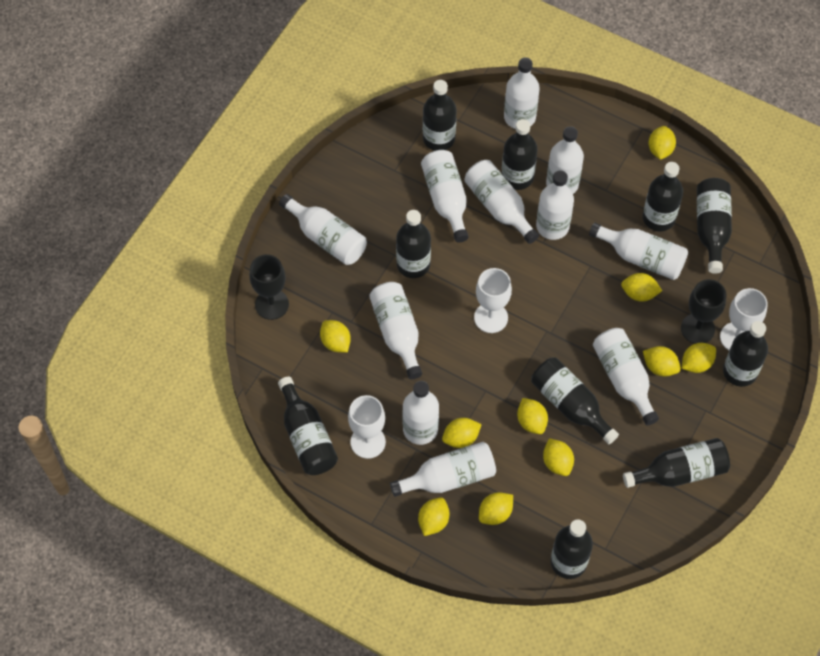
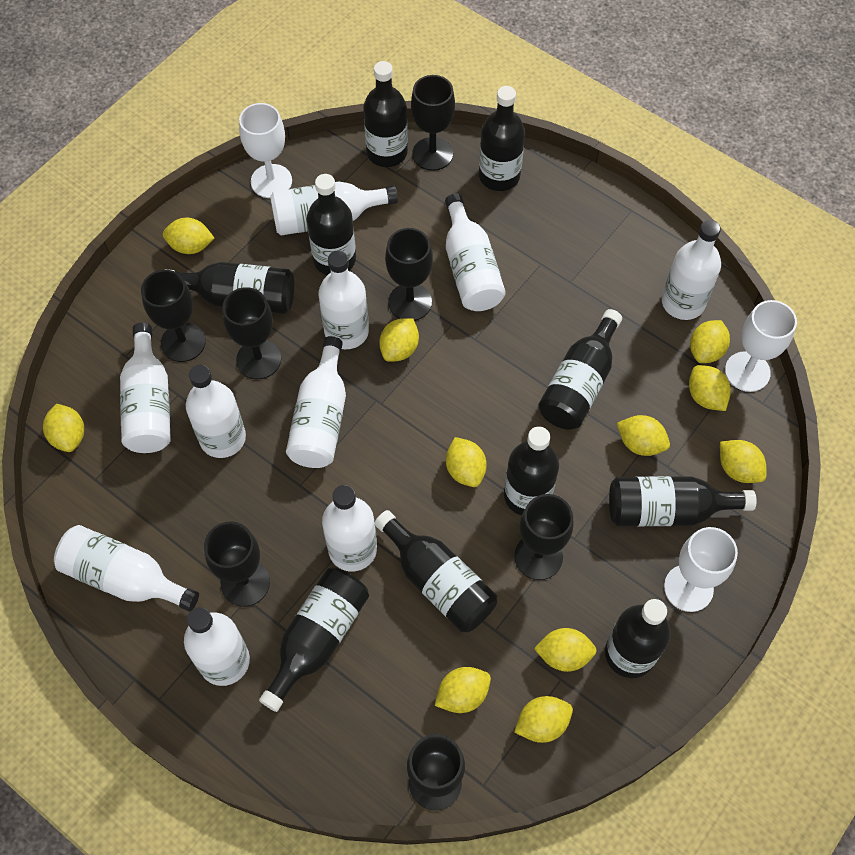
black goblet: 2 -> 7
white bottle: 11 -> 10
yellow lemon: 10 -> 11

